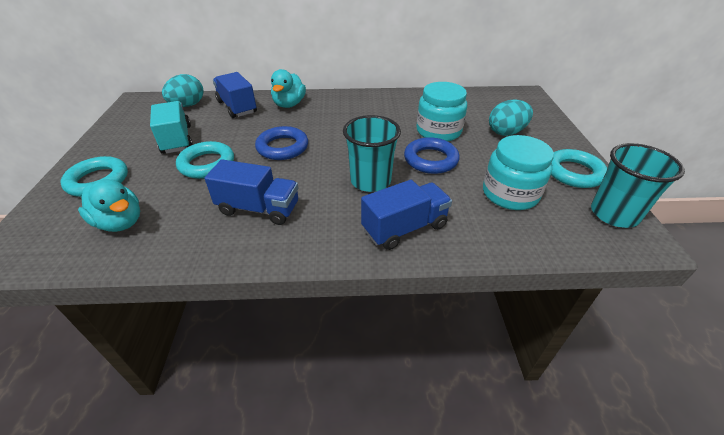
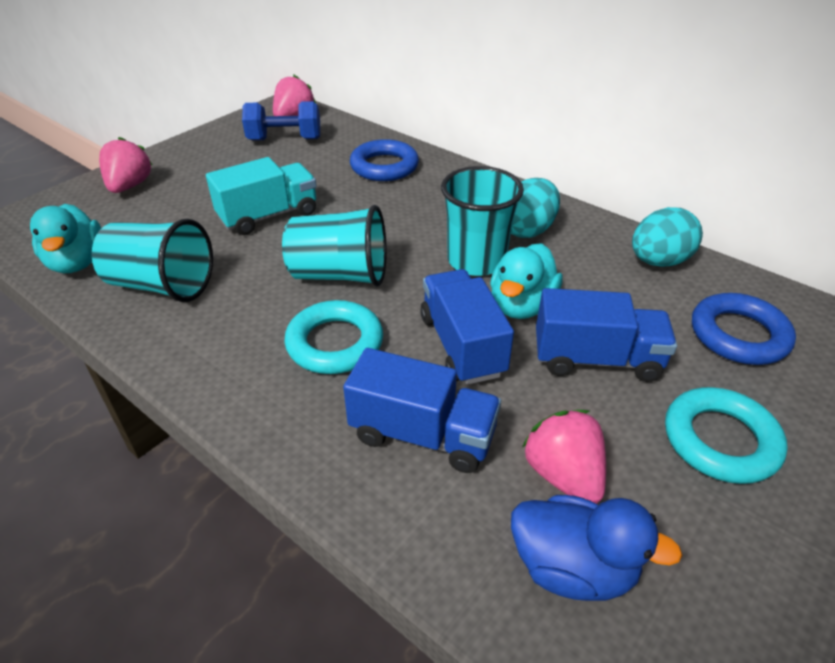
blue duck: 0 -> 1
blue dumbbell: 0 -> 1
pink strawberry: 0 -> 3
turquoise cup: 2 -> 3
turquoise jar: 2 -> 0
turquoise ring: 3 -> 2

